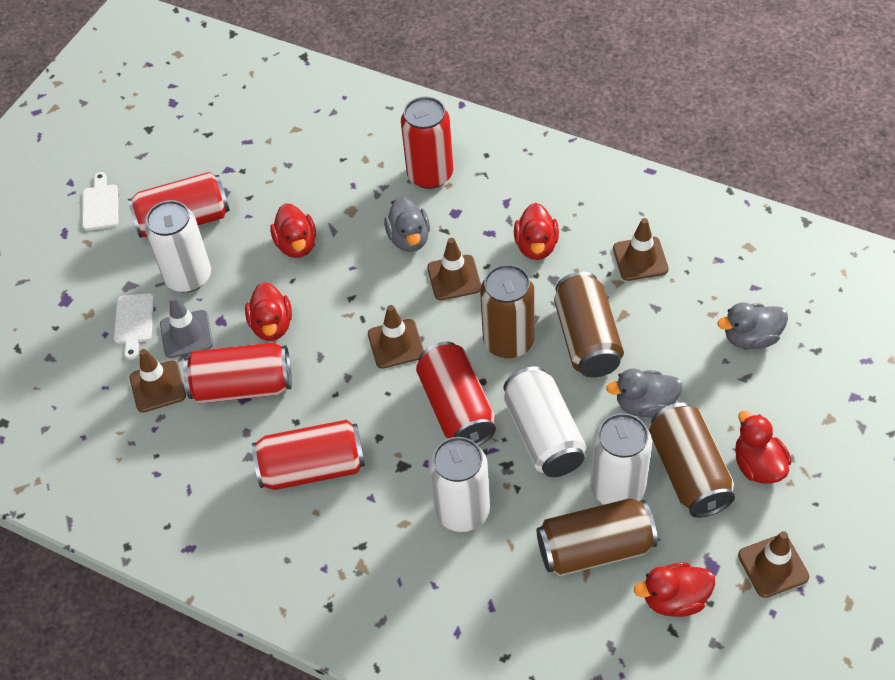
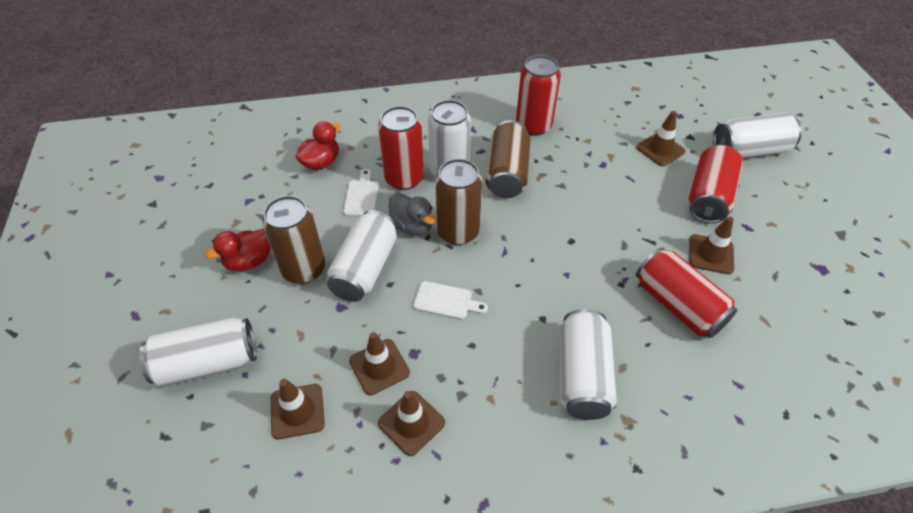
brown can: 4 -> 3
grey duck: 3 -> 1
grey traffic cone: 1 -> 0
red can: 5 -> 4
red duck: 5 -> 2
white can: 4 -> 5

